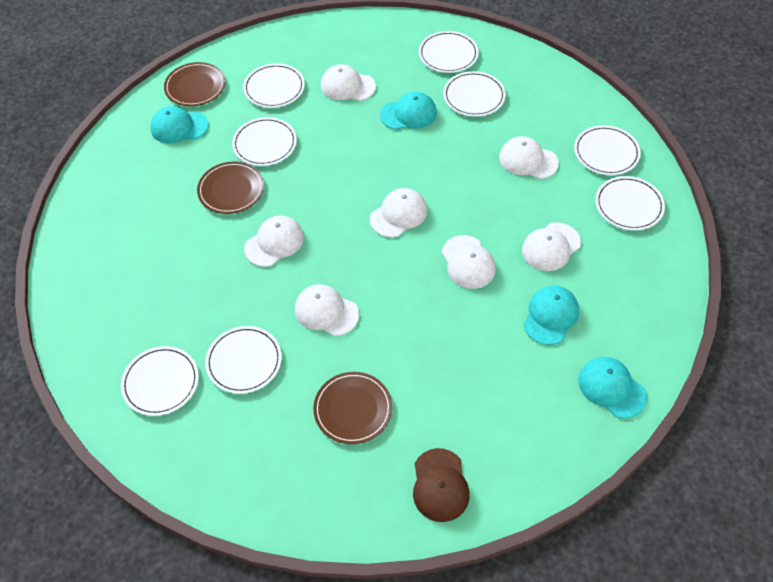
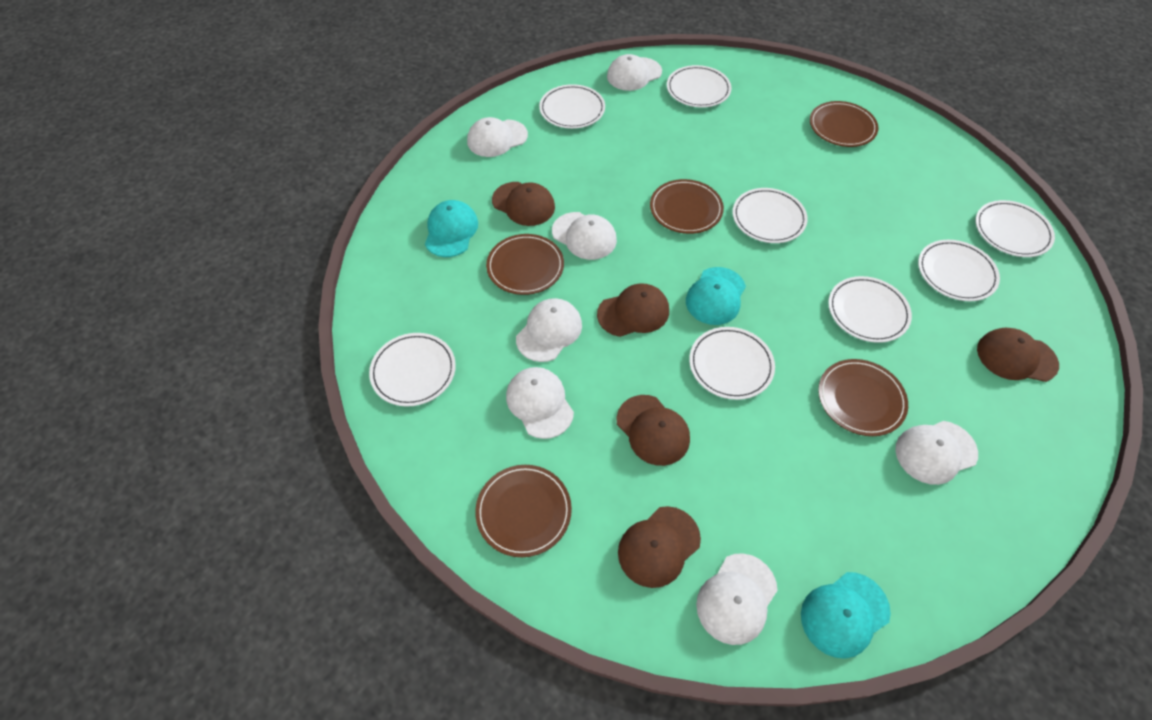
brown cap: 1 -> 5
brown plate: 3 -> 5
turquoise cap: 4 -> 3

